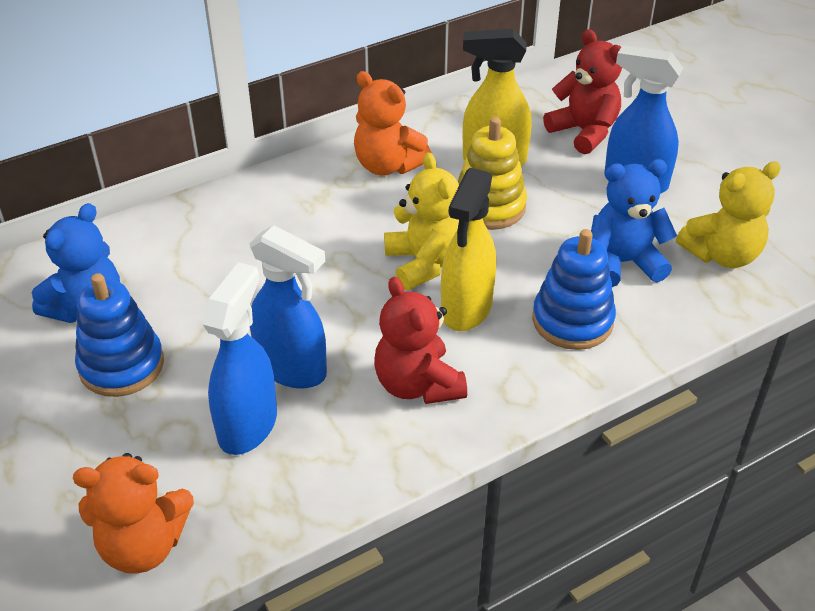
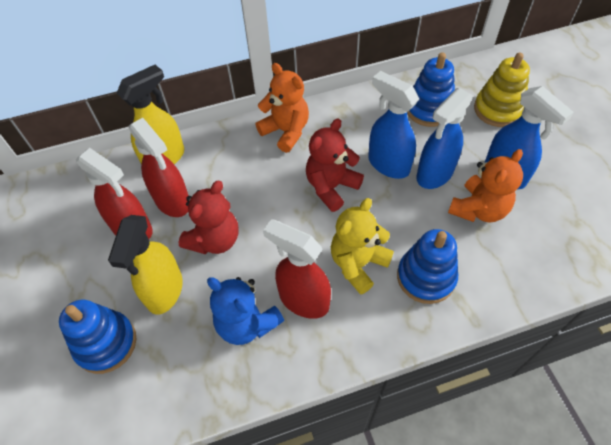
blue stacking toy: 2 -> 3
blue teddy bear: 2 -> 1
red spray bottle: 0 -> 3
yellow teddy bear: 2 -> 1

